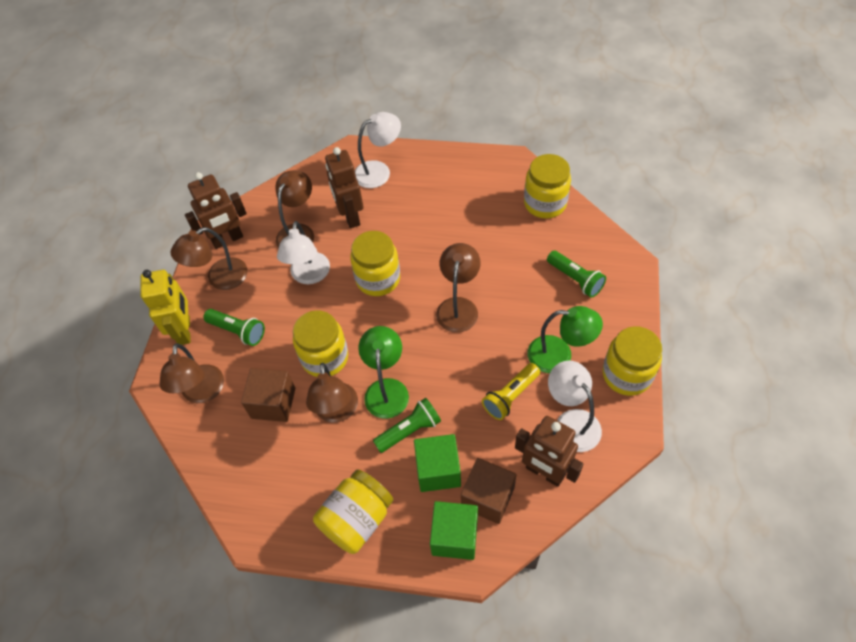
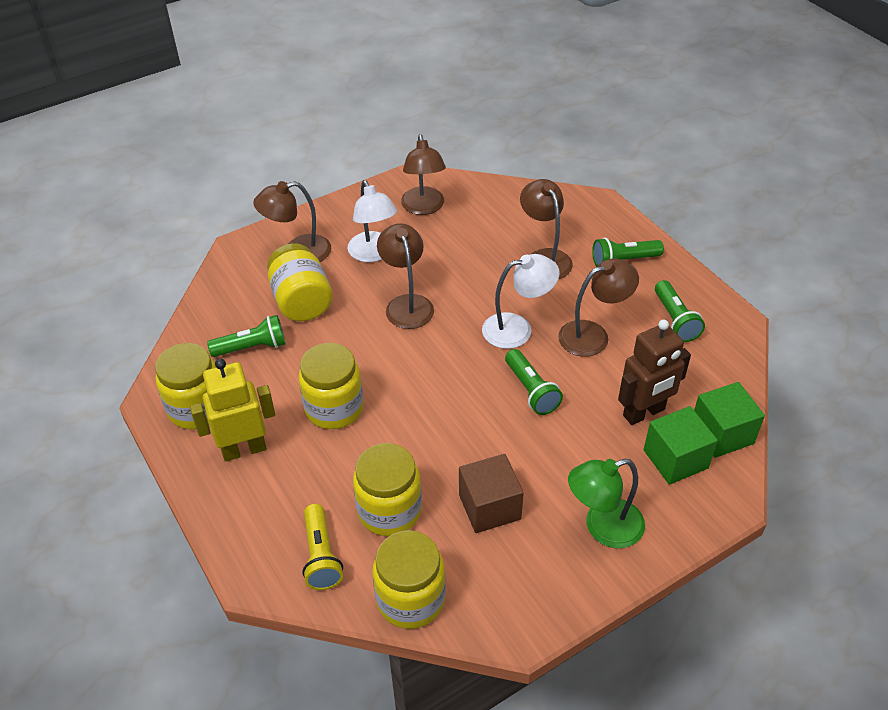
brown cube: 2 -> 1
brown robot: 3 -> 1
green flashlight: 3 -> 4
green lamp: 2 -> 1
white lamp: 3 -> 2

